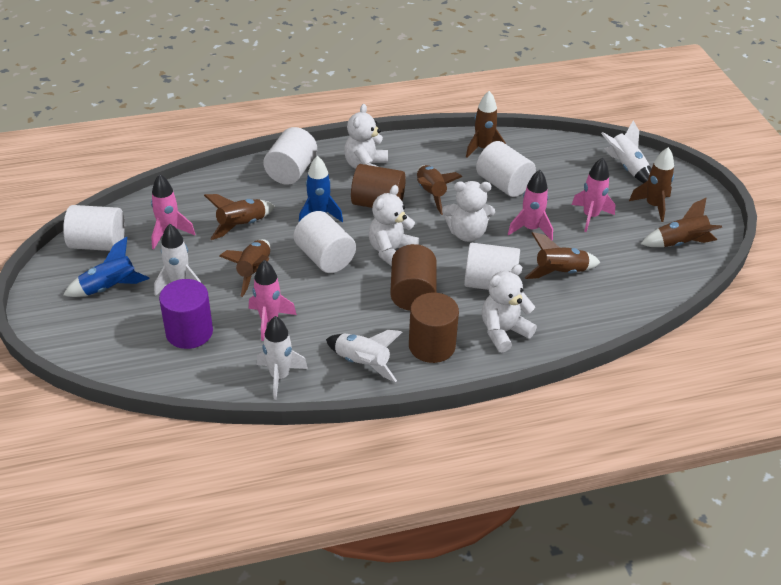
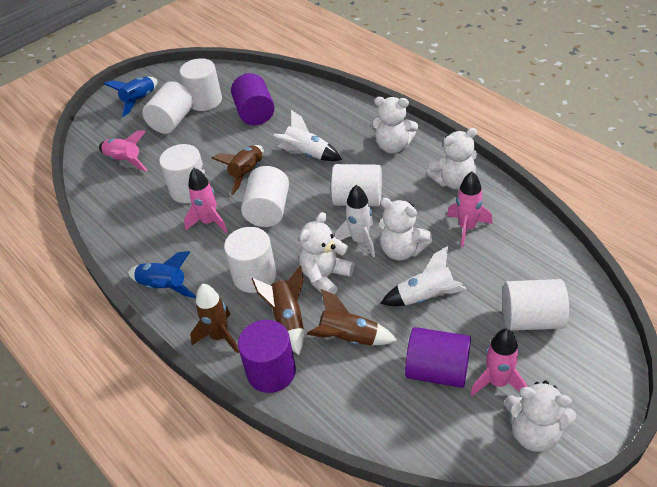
brown cylinder: 3 -> 0
brown rocket: 7 -> 4
purple cylinder: 1 -> 3
white cylinder: 5 -> 7
white rocket: 4 -> 3
white teddy bear: 4 -> 5

